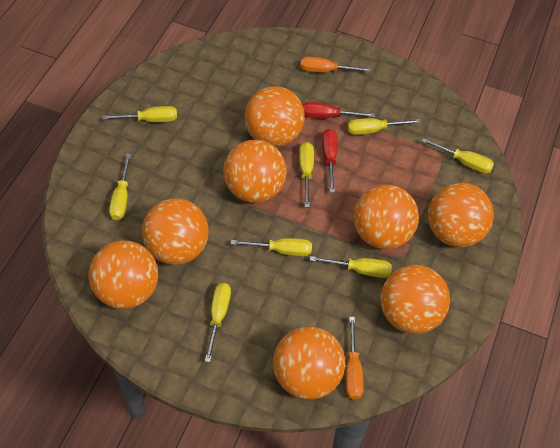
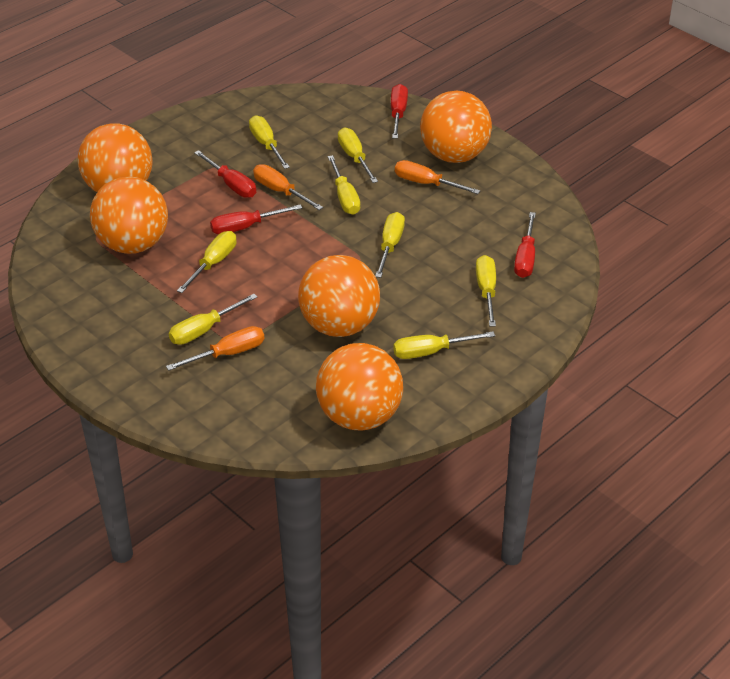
orange ball: 8 -> 5
orange screwdriver: 2 -> 3
red screwdriver: 2 -> 4

